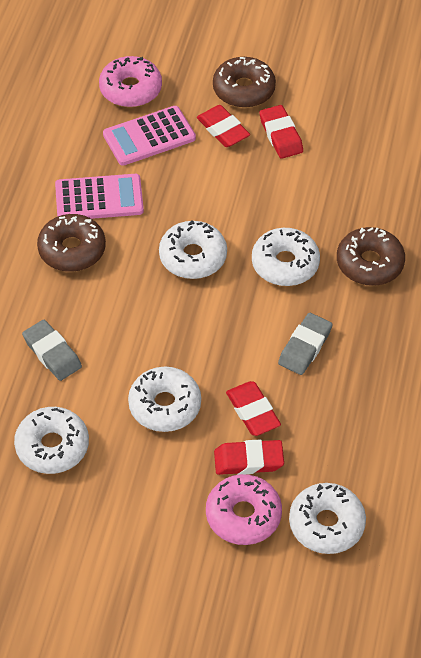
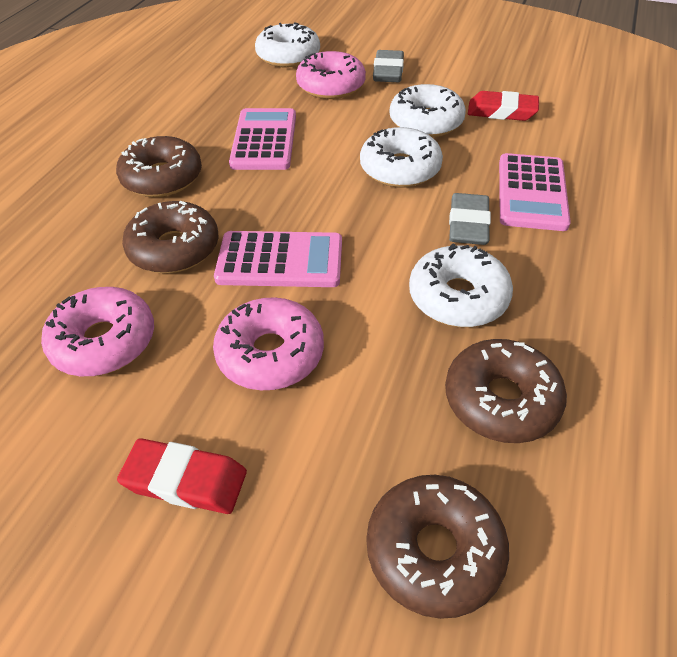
brown donut: 3 -> 4
pink calculator: 2 -> 3
pink donut: 2 -> 3
red eraser: 4 -> 2
white donut: 5 -> 4

